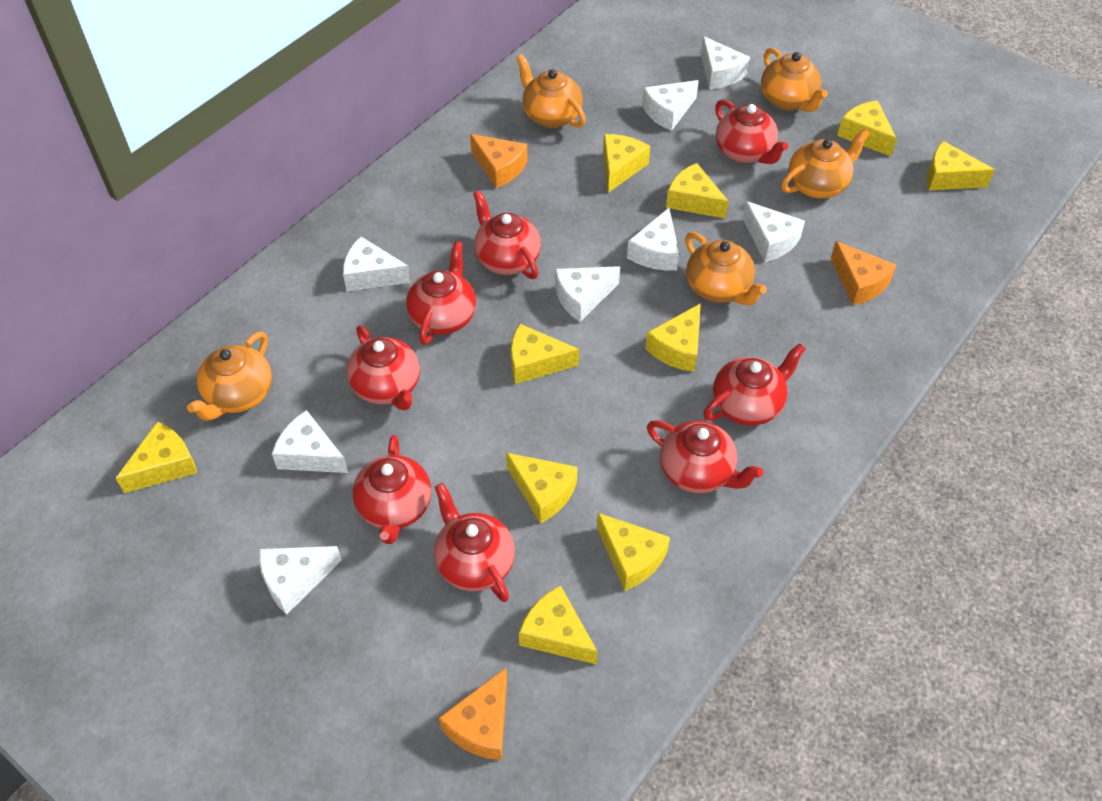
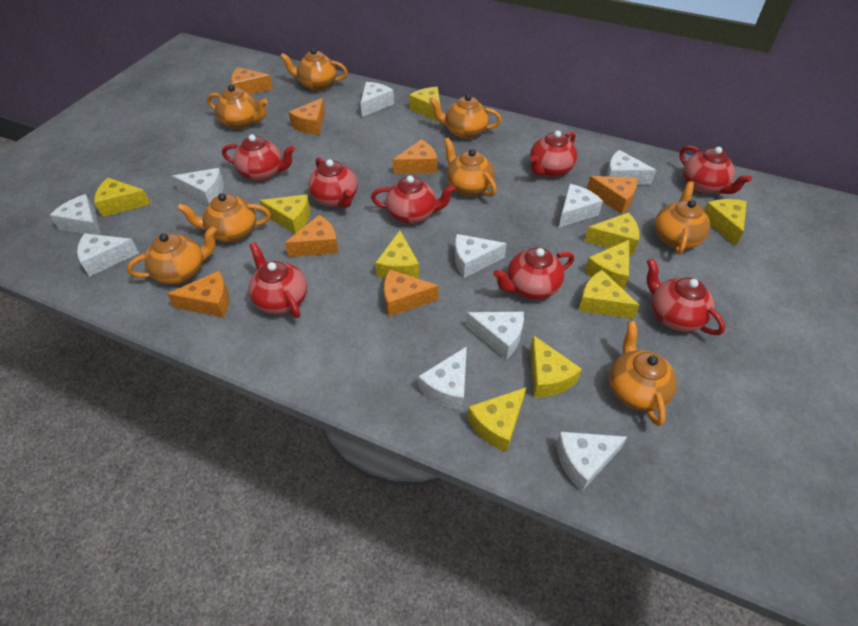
orange cheese: 3 -> 7
orange teapot: 5 -> 8
white cheese: 8 -> 10

